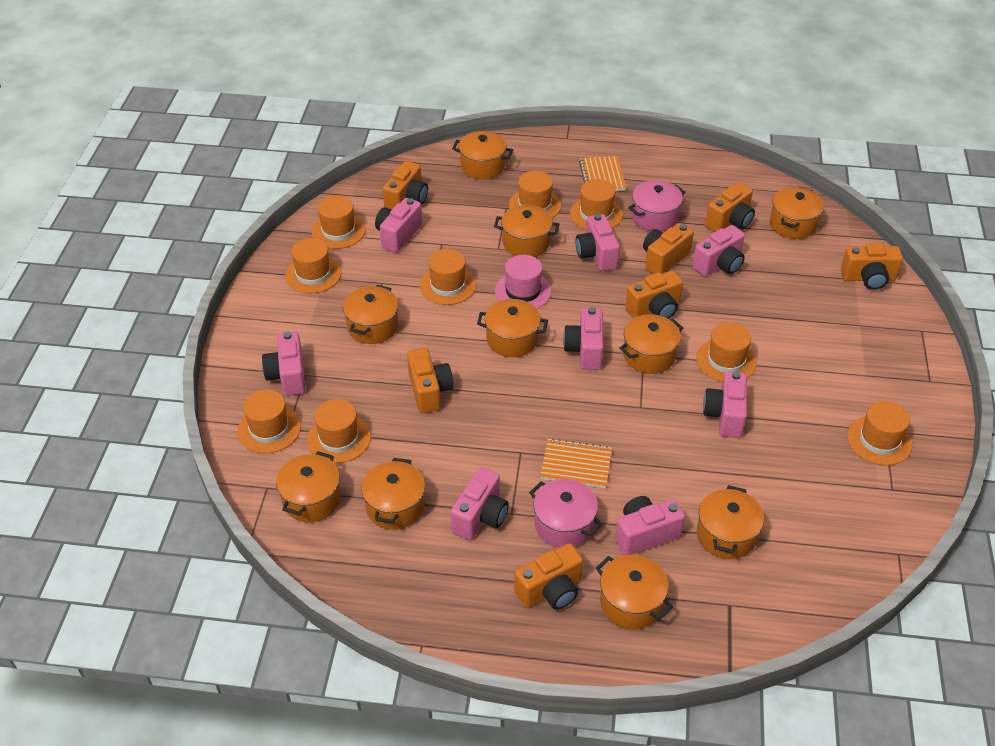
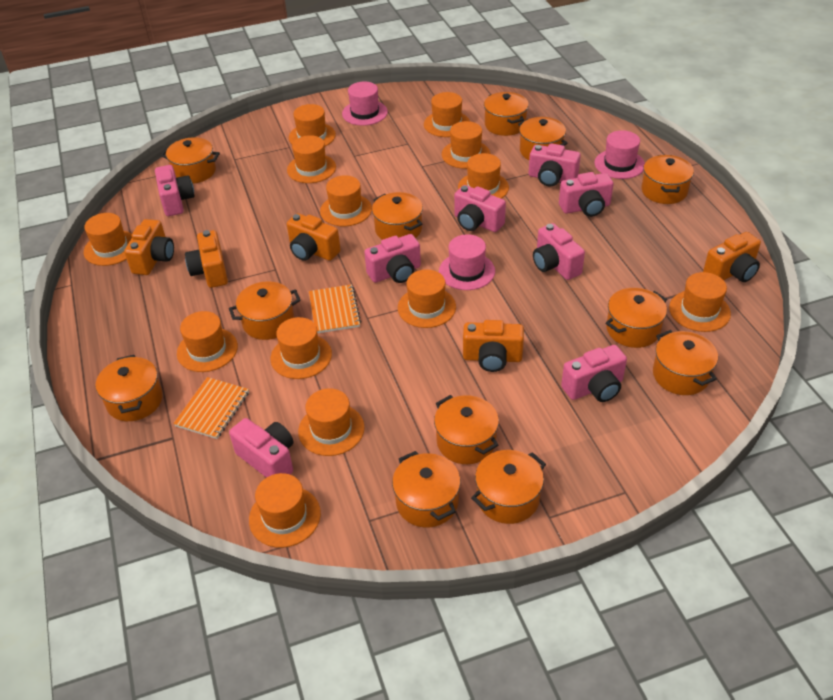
orange camera: 7 -> 5
orange hat: 9 -> 13
orange pot: 10 -> 12
pink hat: 1 -> 3
pink pot: 2 -> 0

